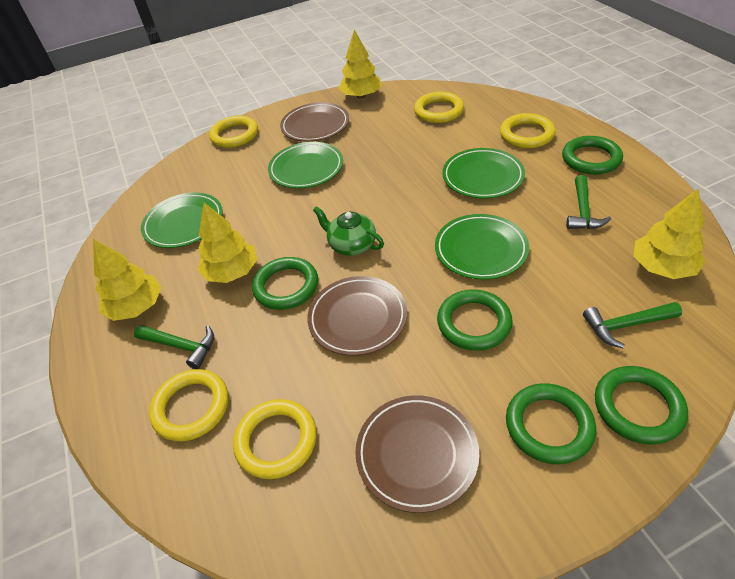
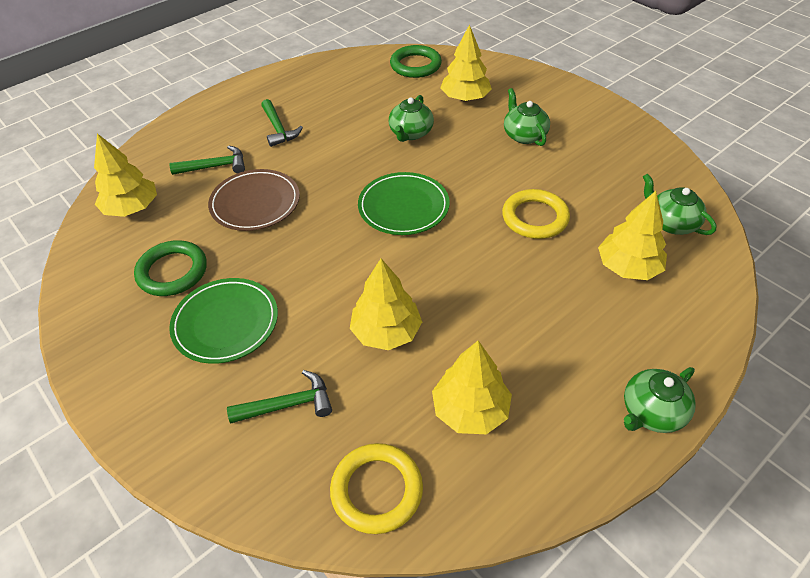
brown plate: 3 -> 1
green plate: 4 -> 2
green ring: 5 -> 2
green teapot: 1 -> 4
yellow ring: 5 -> 2
yellow tree: 4 -> 5

